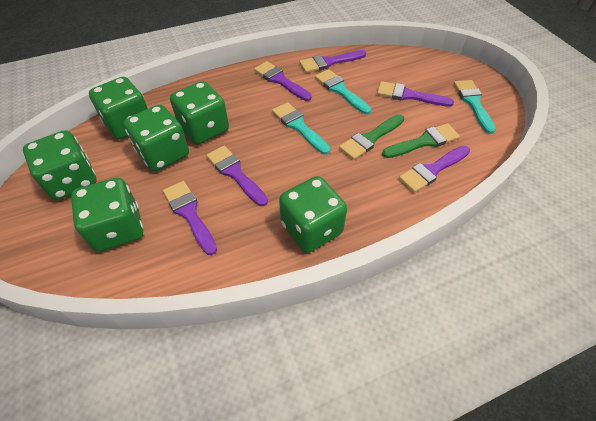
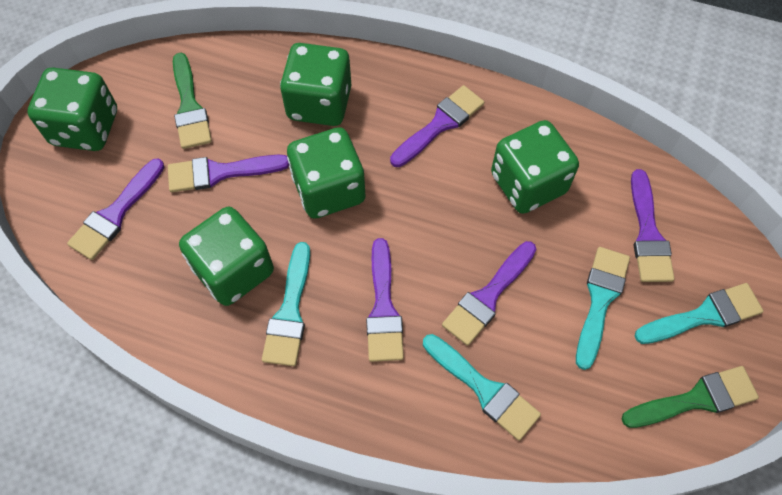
green dice: 6 -> 5
turquoise brush: 3 -> 4

